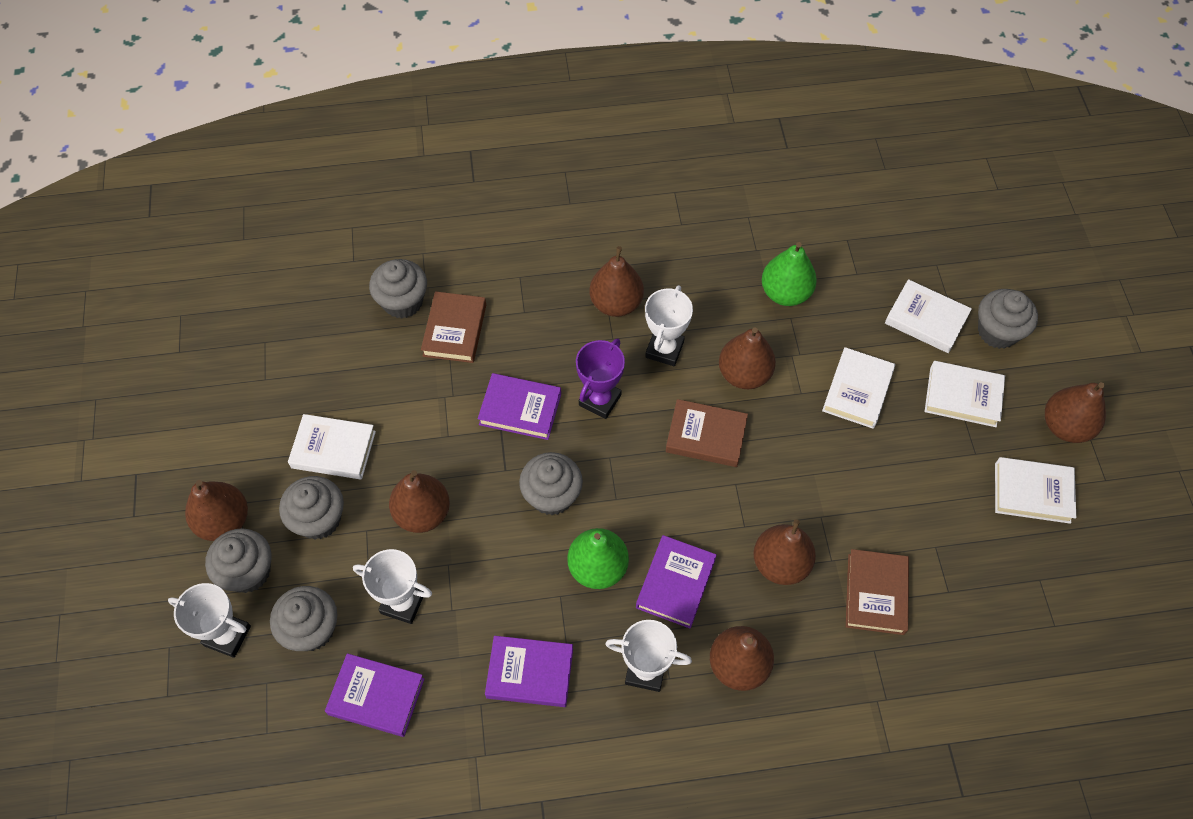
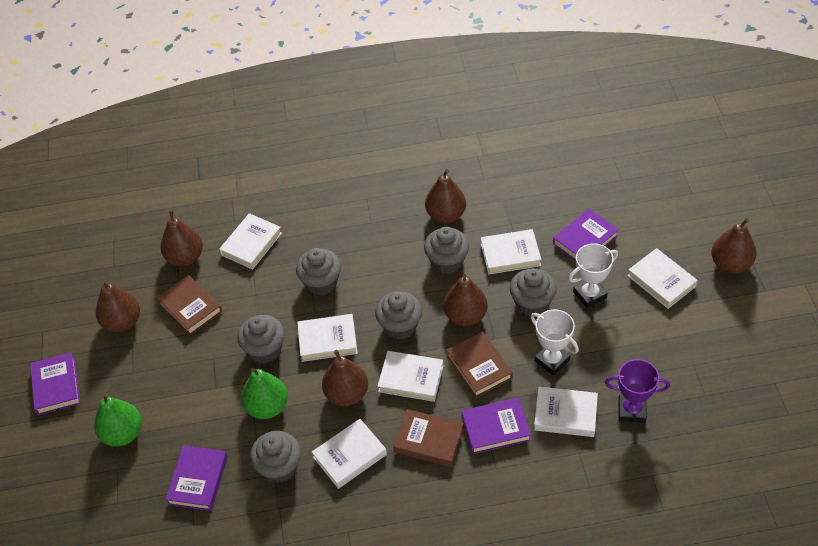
brown pear: 7 -> 6
white book: 5 -> 7
white trophy: 4 -> 2

